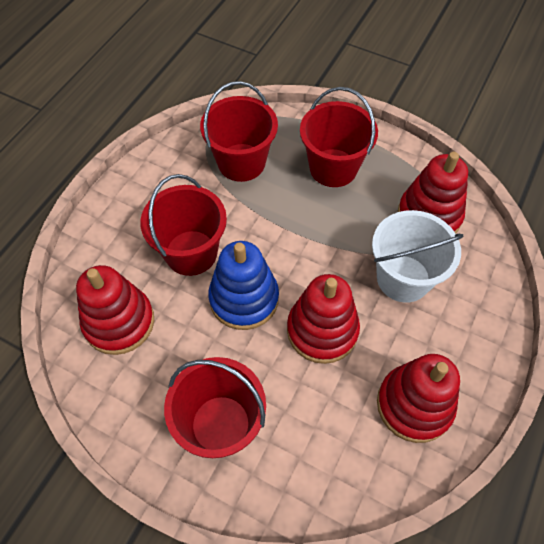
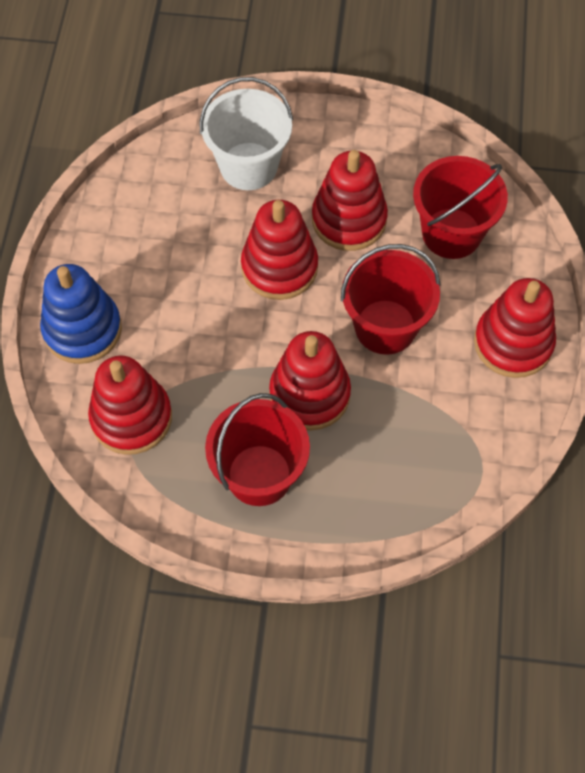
red bucket: 4 -> 3
red stacking toy: 4 -> 5

